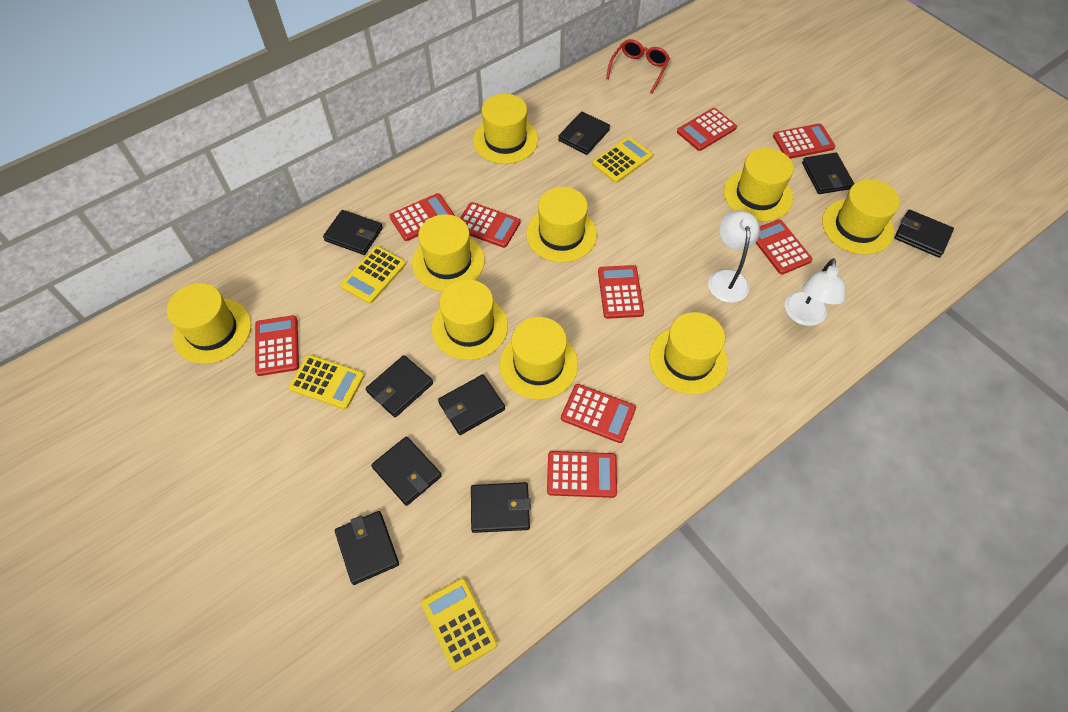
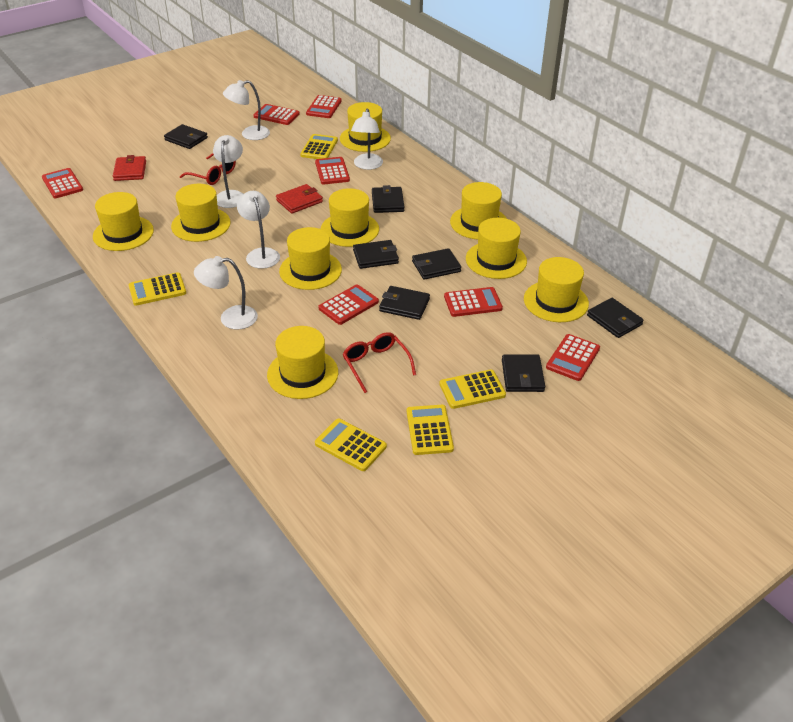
black wallet: 9 -> 7
red calculator: 9 -> 7
red glasses: 1 -> 2
red wallet: 0 -> 2
white lamp: 2 -> 5
yellow calculator: 4 -> 5

